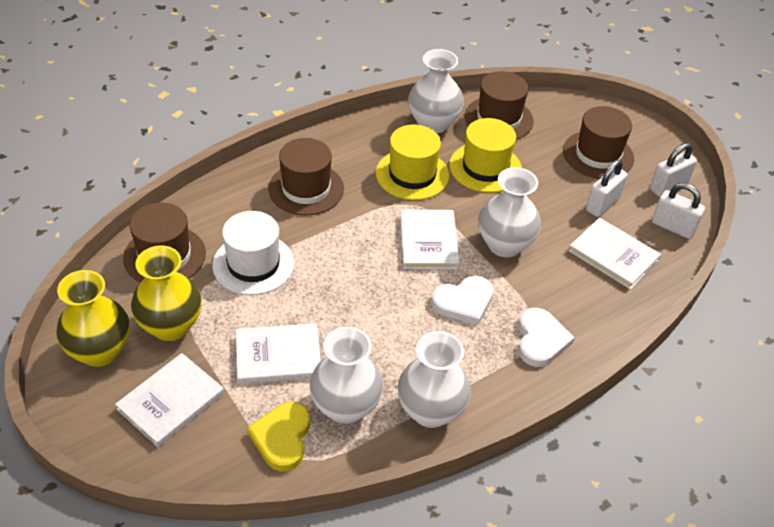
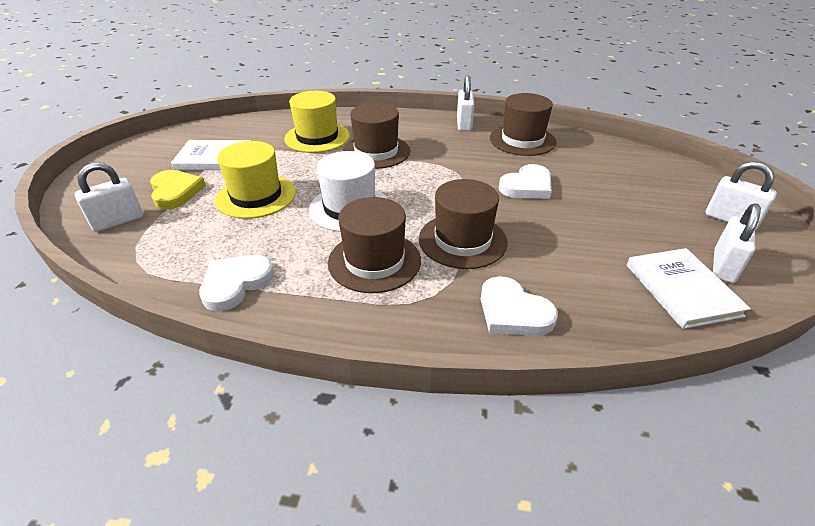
white book: 4 -> 2
white heart: 2 -> 3
white padlock: 3 -> 4
white vase: 4 -> 0
yellow vase: 2 -> 0

